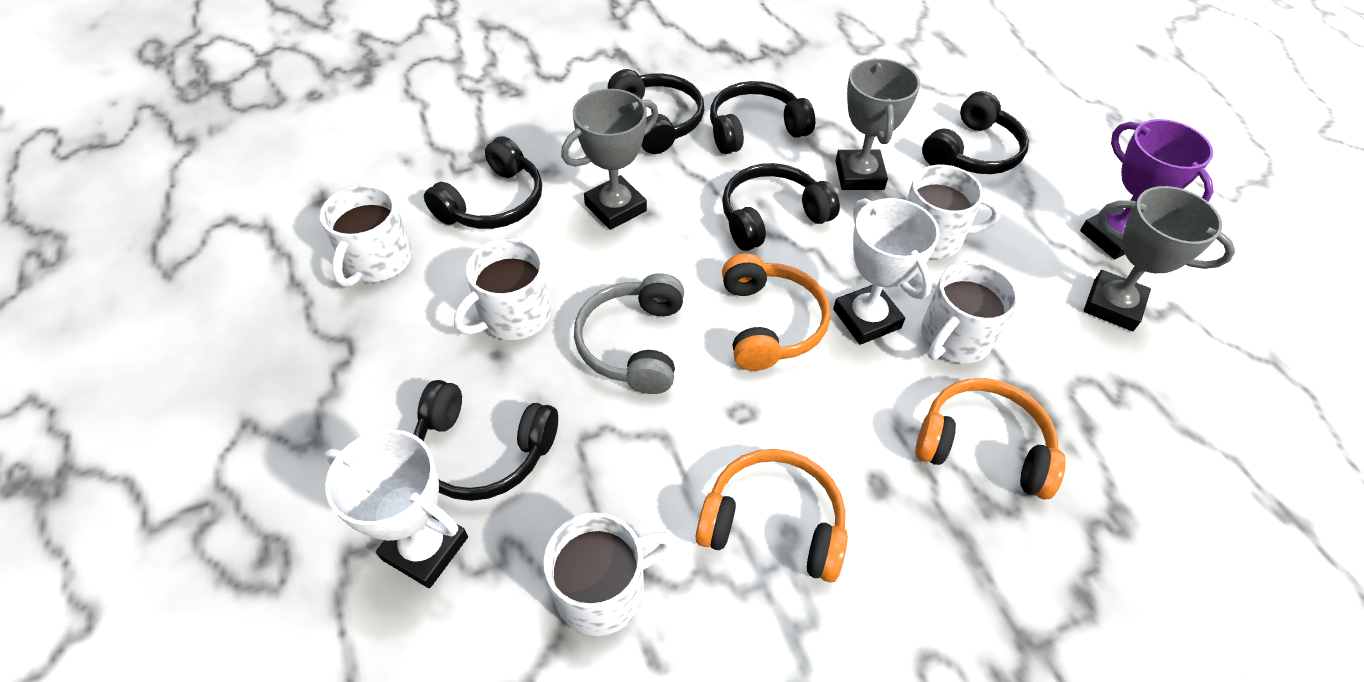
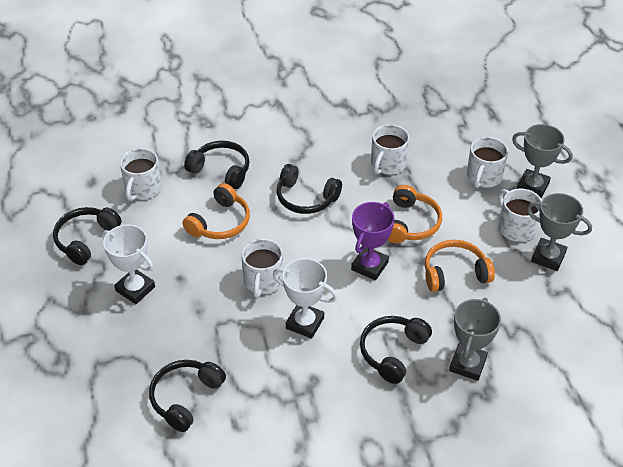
black headphones: 6 -> 5
grey headphones: 1 -> 0

